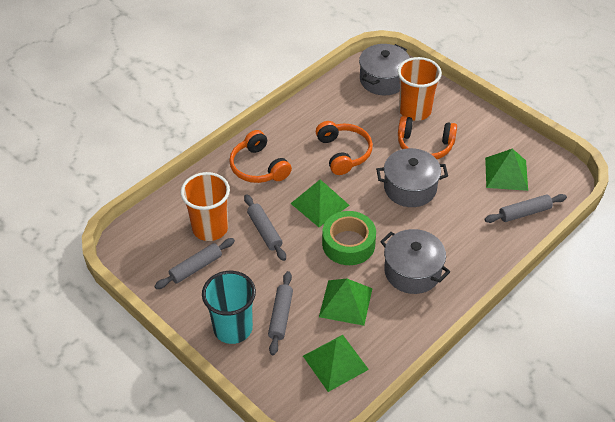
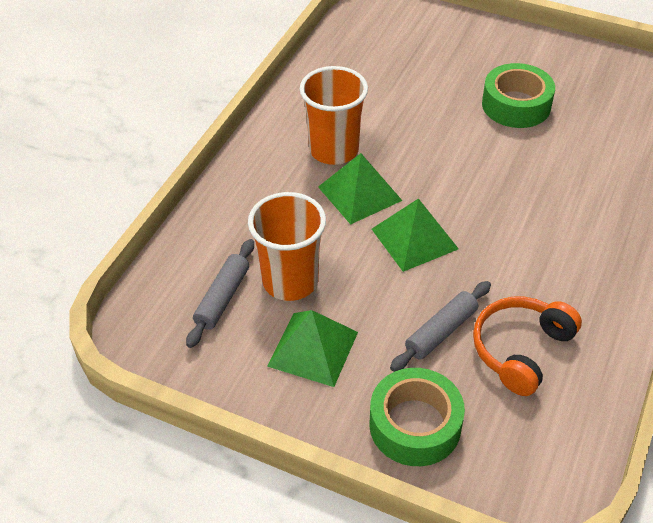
green pyramid: 4 -> 3
green tape: 1 -> 2
grey pot: 3 -> 0
grey rolling pin: 4 -> 2
orange headphones: 3 -> 1
turquoise cup: 1 -> 0

